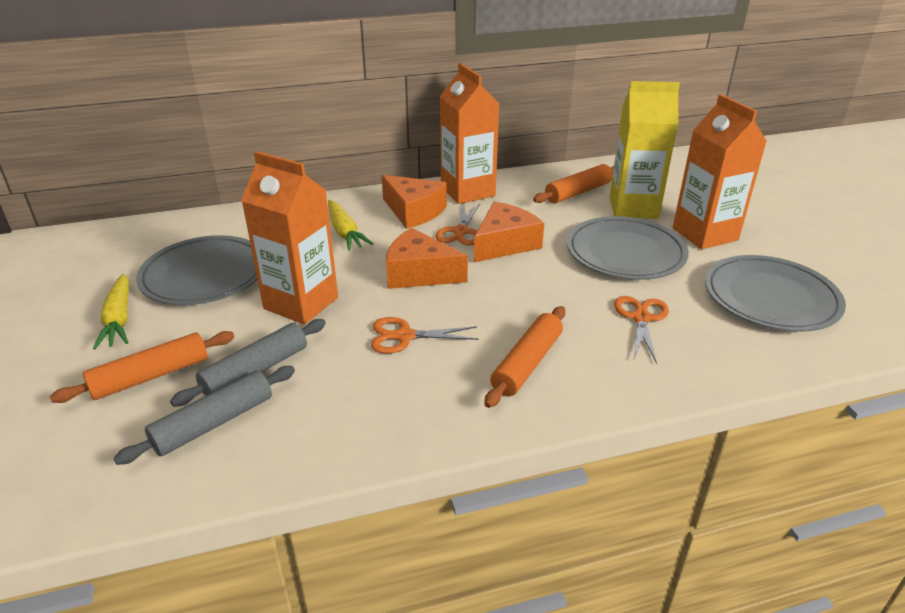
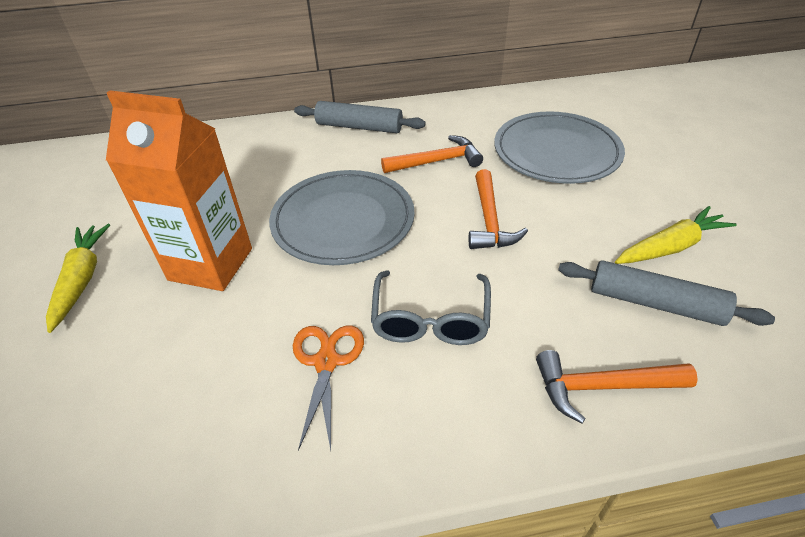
grey glasses: 0 -> 1
grey plate: 3 -> 2
orange carton: 3 -> 1
orange cheese: 3 -> 0
orange hammer: 0 -> 3
orange rolling pin: 3 -> 0
orange scissors: 3 -> 1
yellow carton: 1 -> 0

